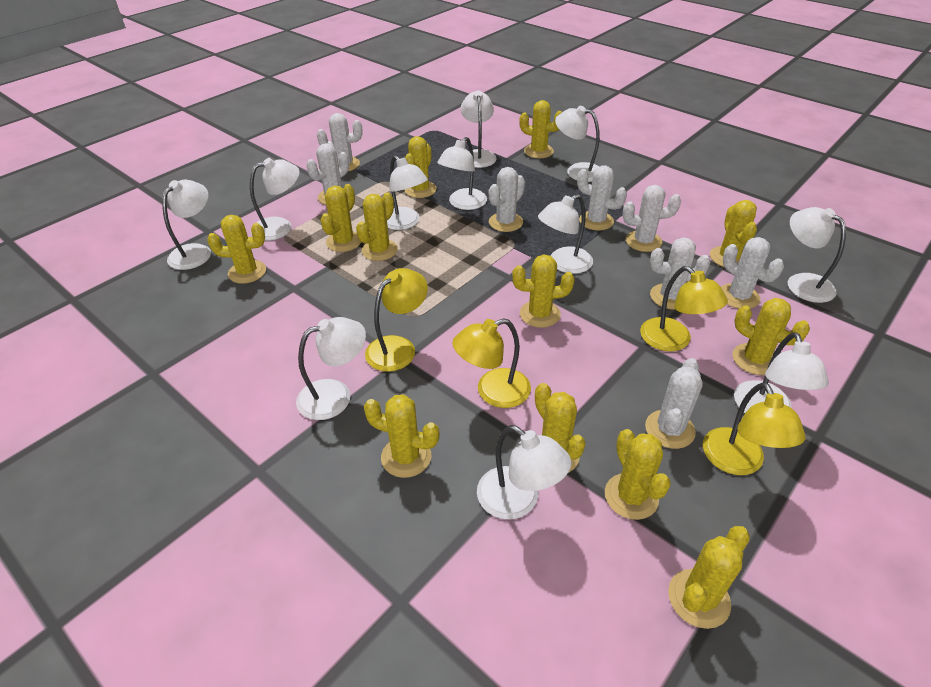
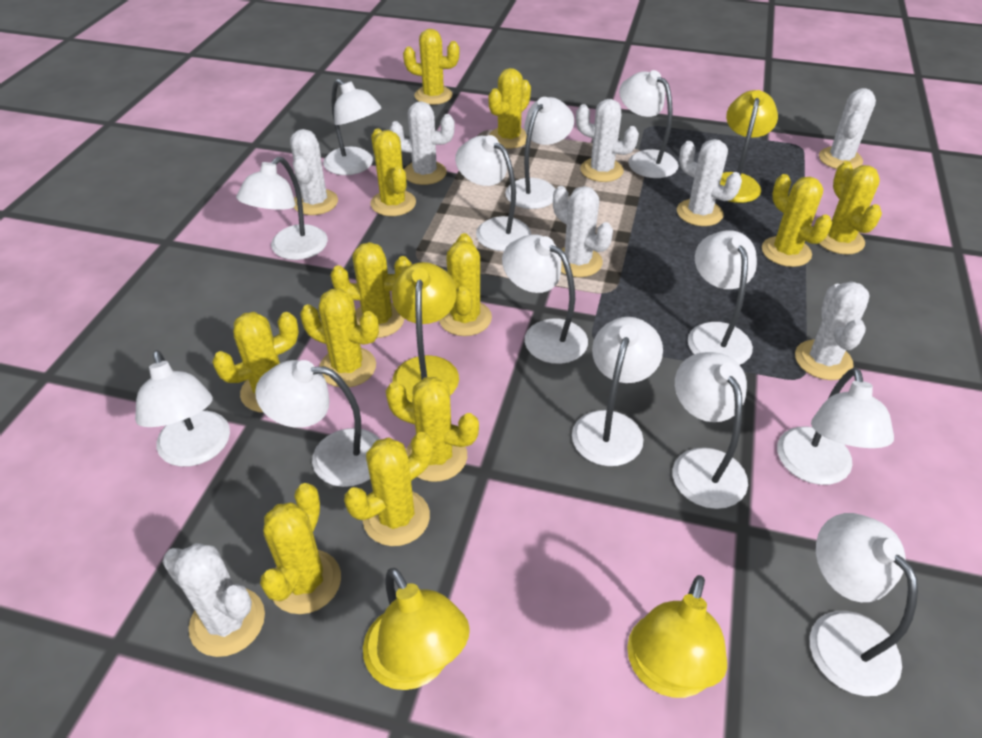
white lamp: 11 -> 13

